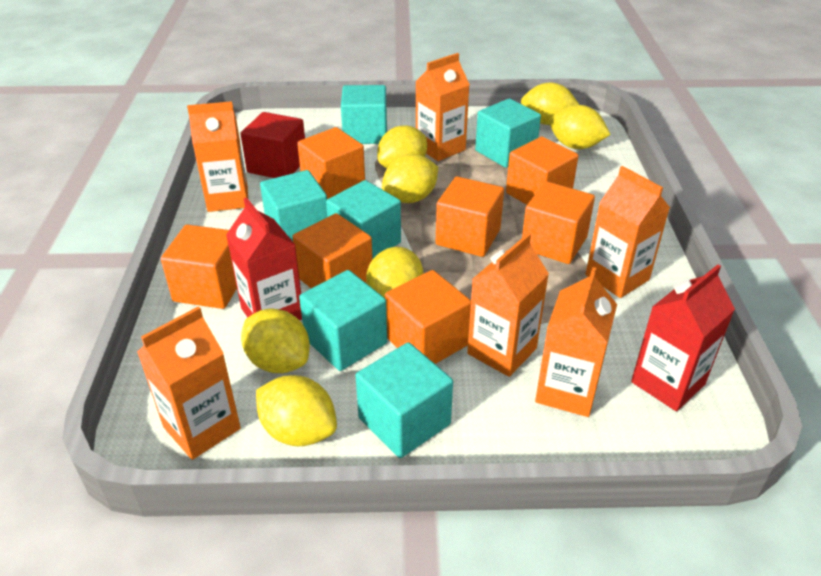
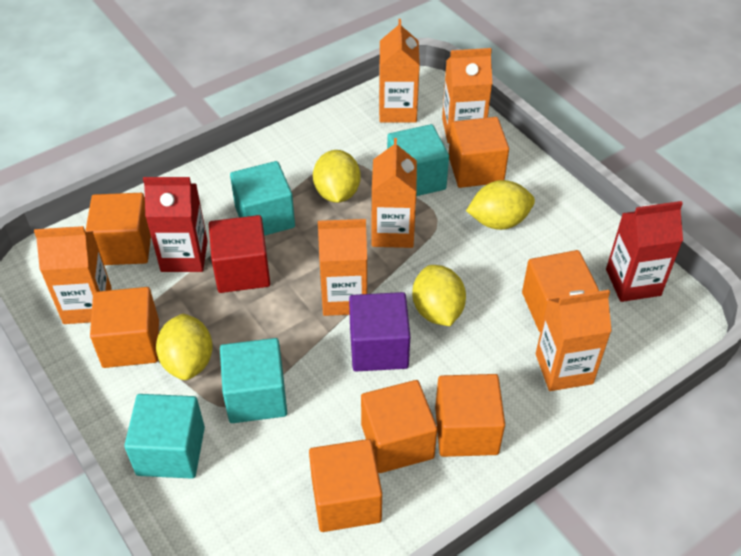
purple cube: 0 -> 1
turquoise cube: 6 -> 4
yellow lemon: 7 -> 4

